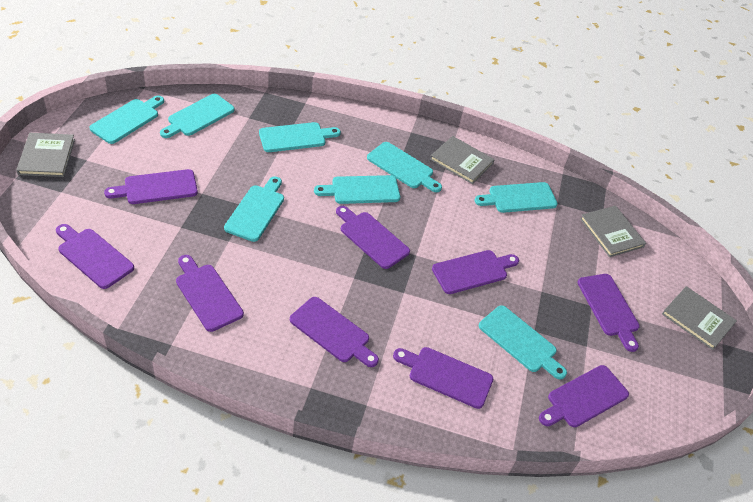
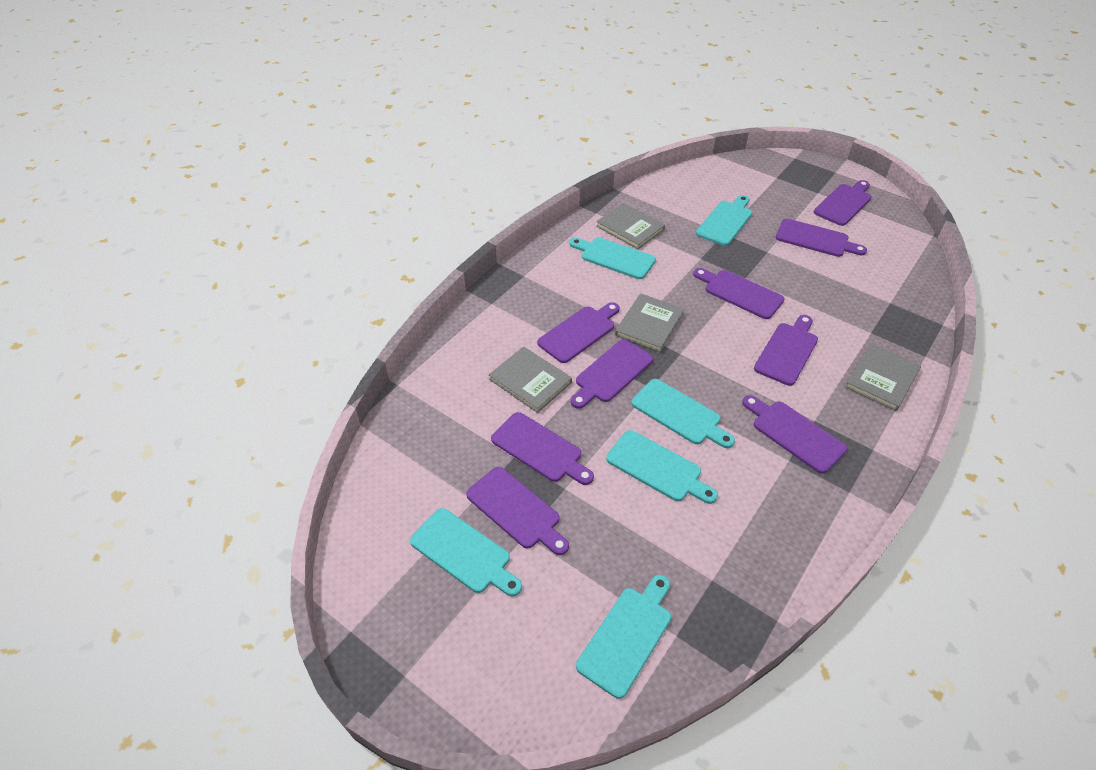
turquoise cutting board: 8 -> 6

